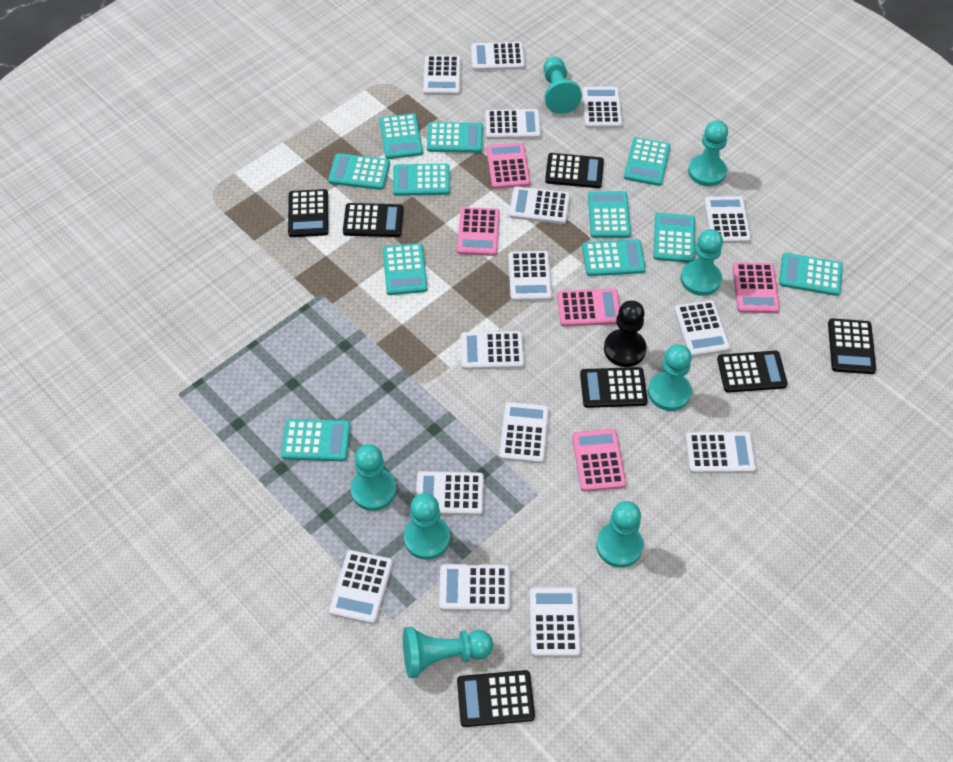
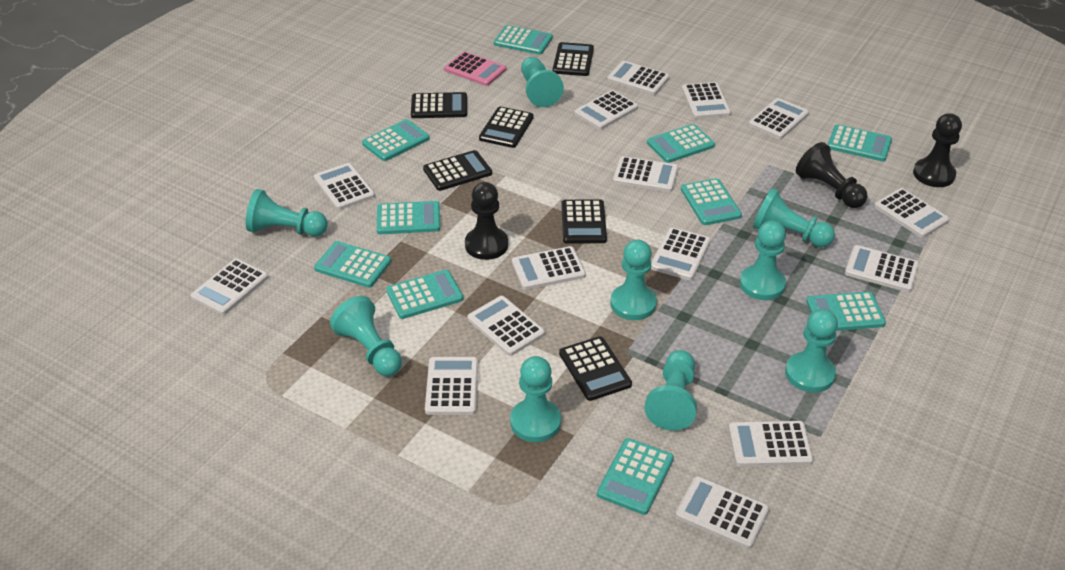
black calculator: 7 -> 6
black pawn: 1 -> 3
pink calculator: 5 -> 1
turquoise calculator: 11 -> 10
turquoise pawn: 8 -> 9

